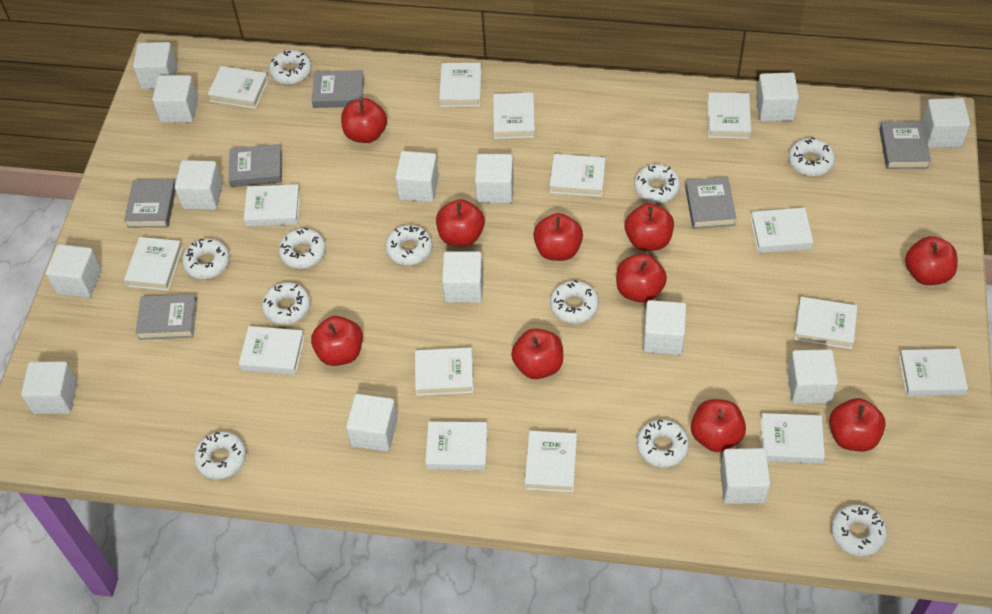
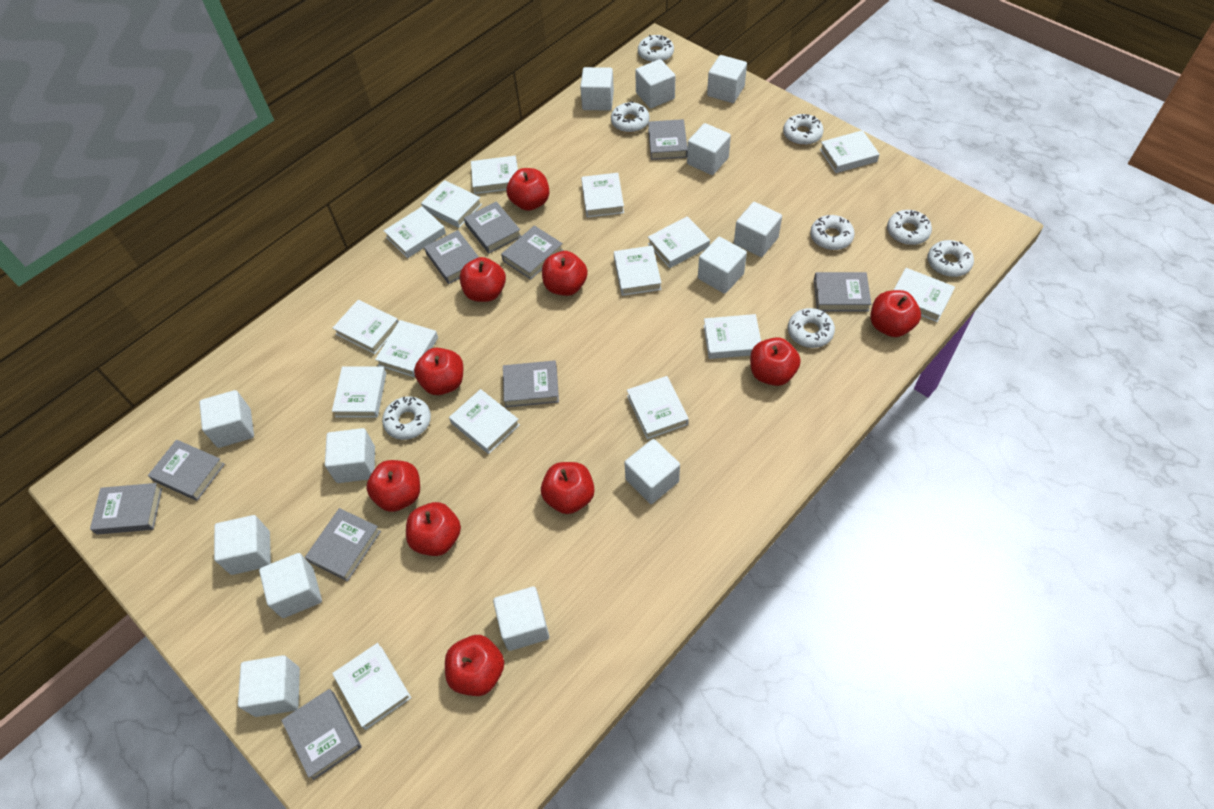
grey book: 6 -> 10
white cube: 14 -> 13
white donut: 11 -> 8

